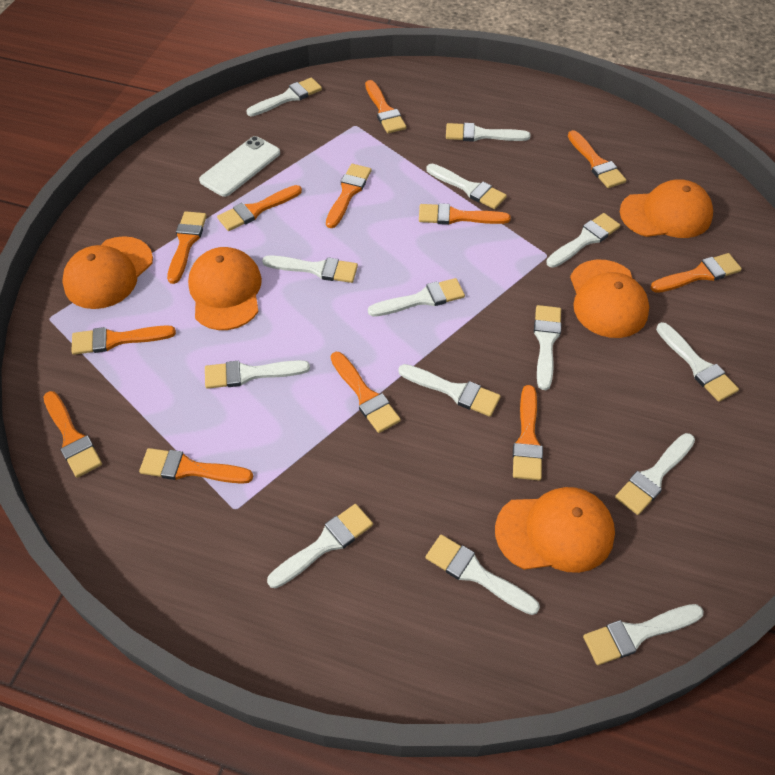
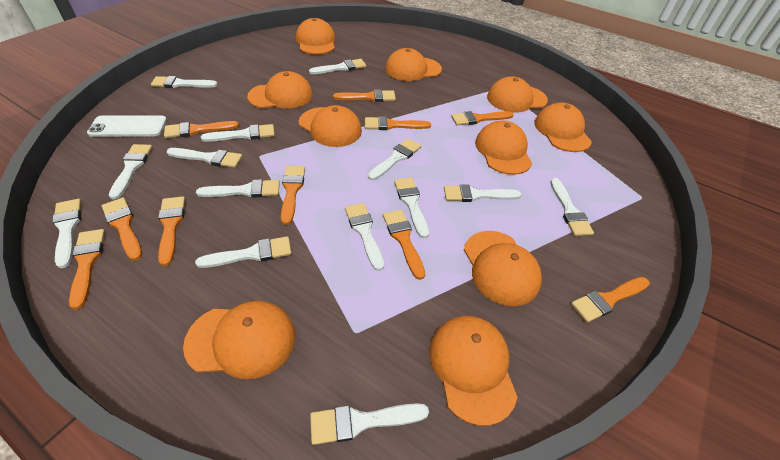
orange brush: 12 -> 10
orange cap: 5 -> 10

